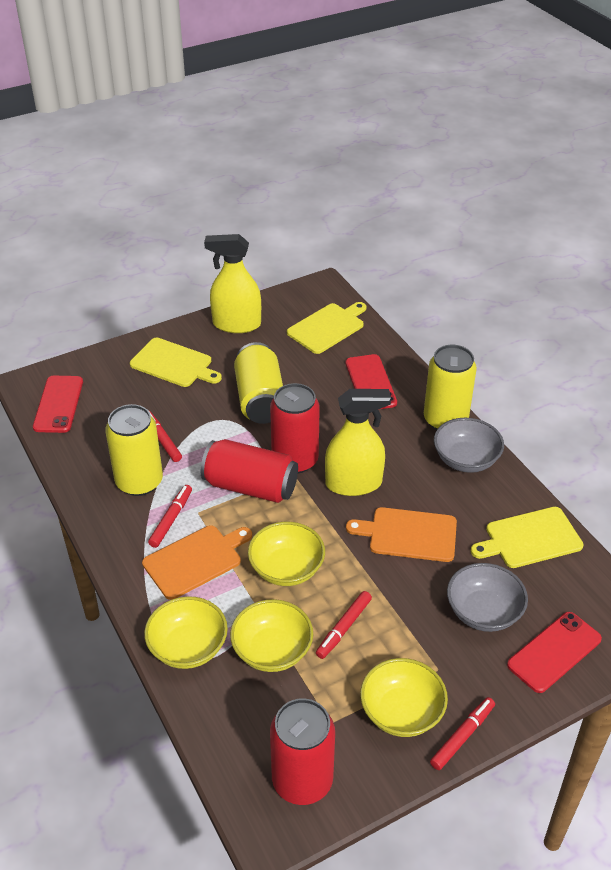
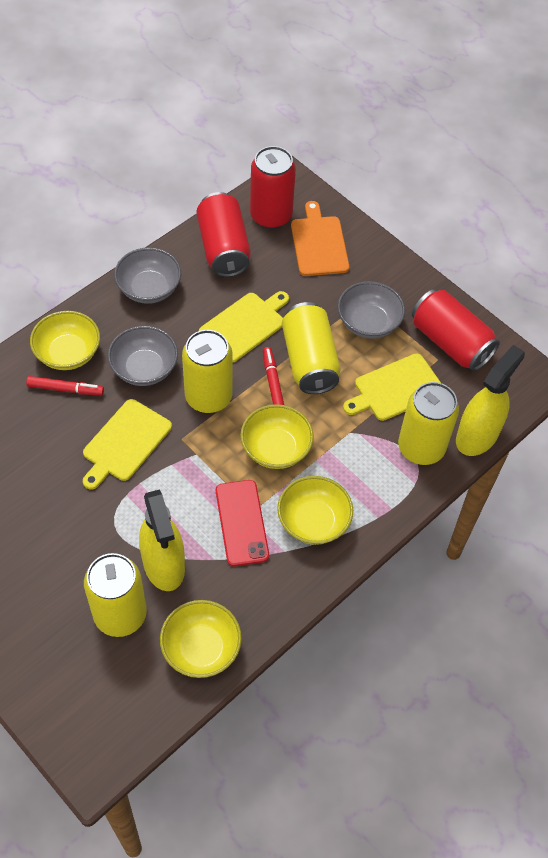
grey bowl: 2 -> 3
orange cutting board: 2 -> 1
red marker: 4 -> 2
red phone: 3 -> 1
yellow can: 3 -> 4

